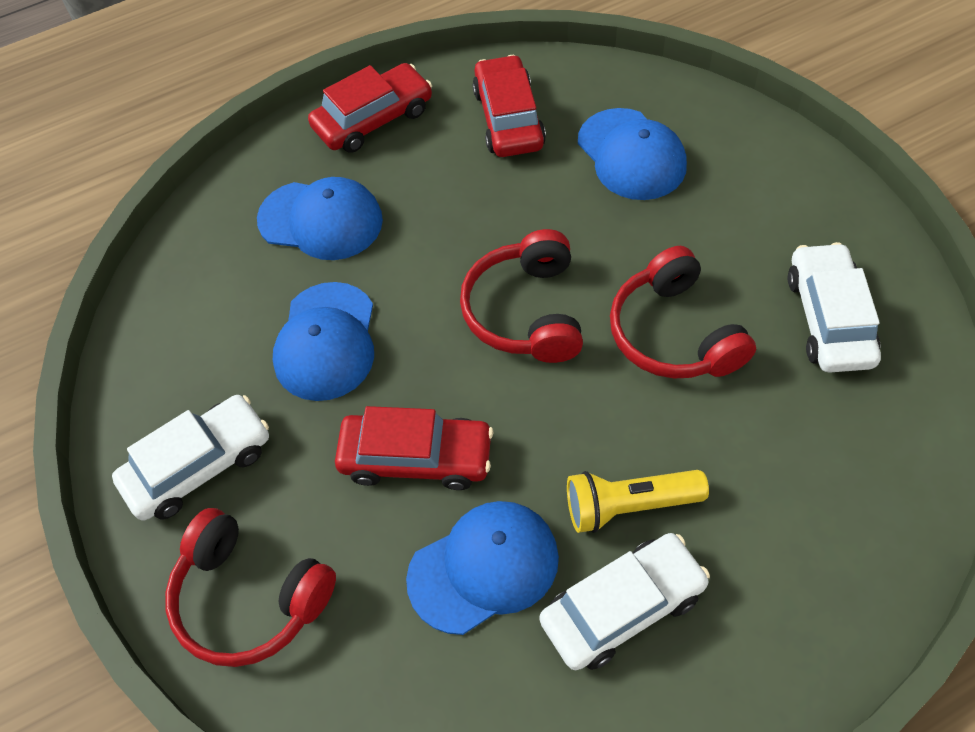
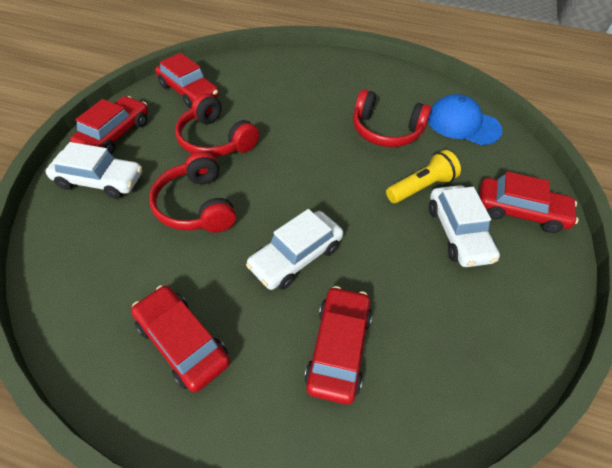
blue cap: 4 -> 1
red car: 3 -> 5

